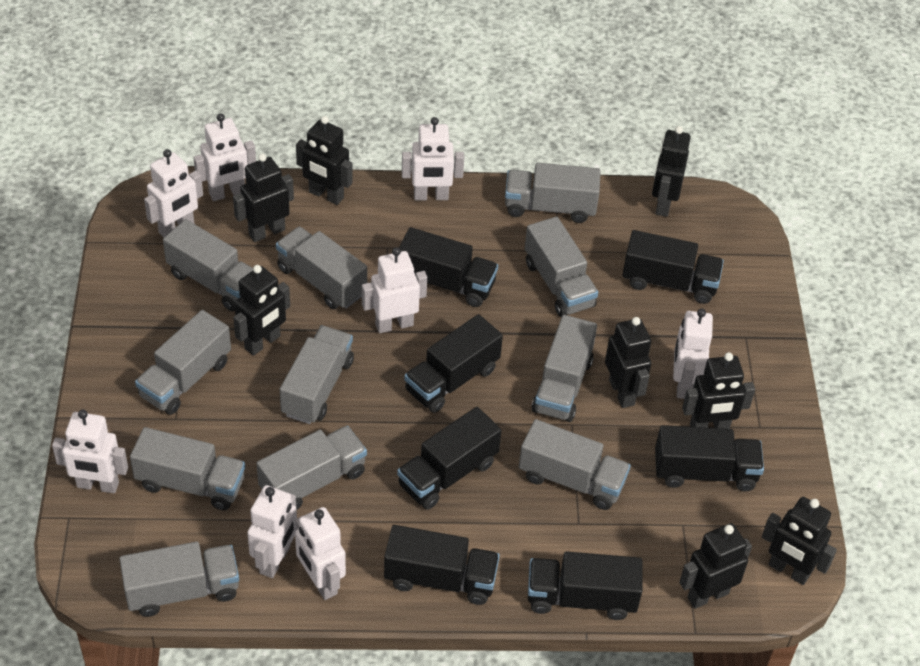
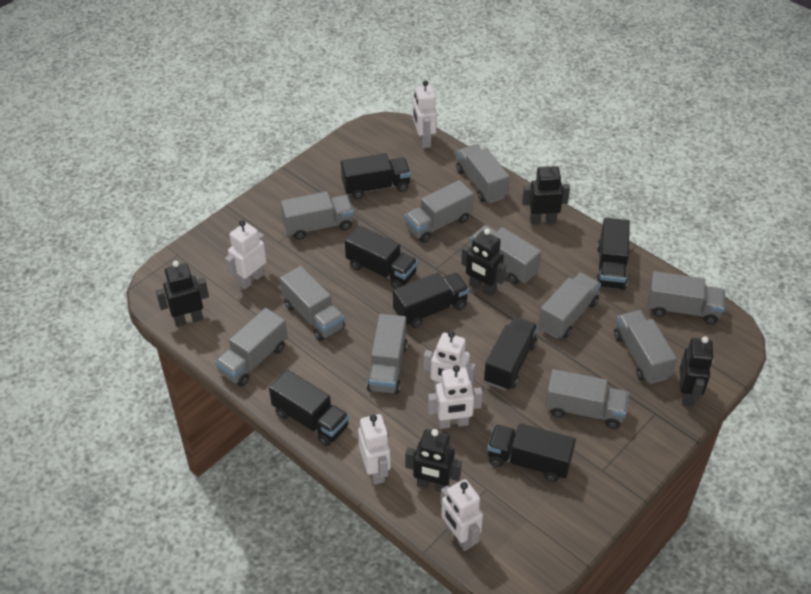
black robot: 8 -> 5
white robot: 8 -> 6

